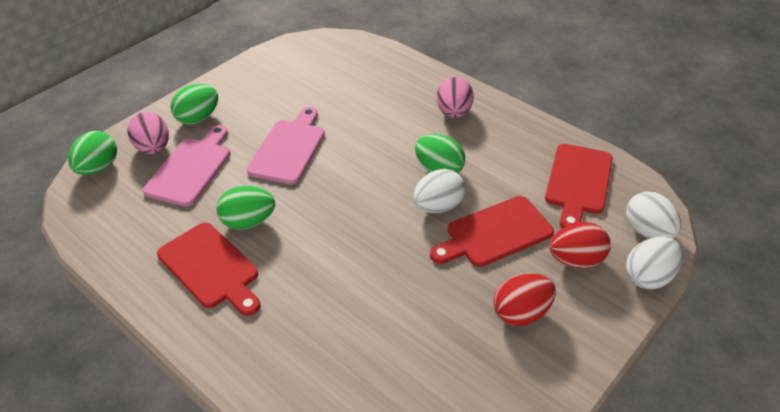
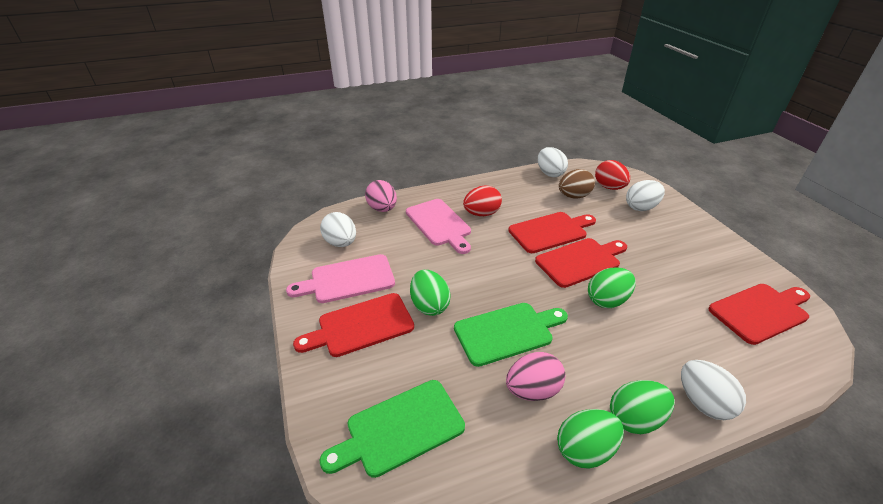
brown egg: 0 -> 1
green cutting board: 0 -> 2
red cutting board: 3 -> 4
white egg: 3 -> 4

